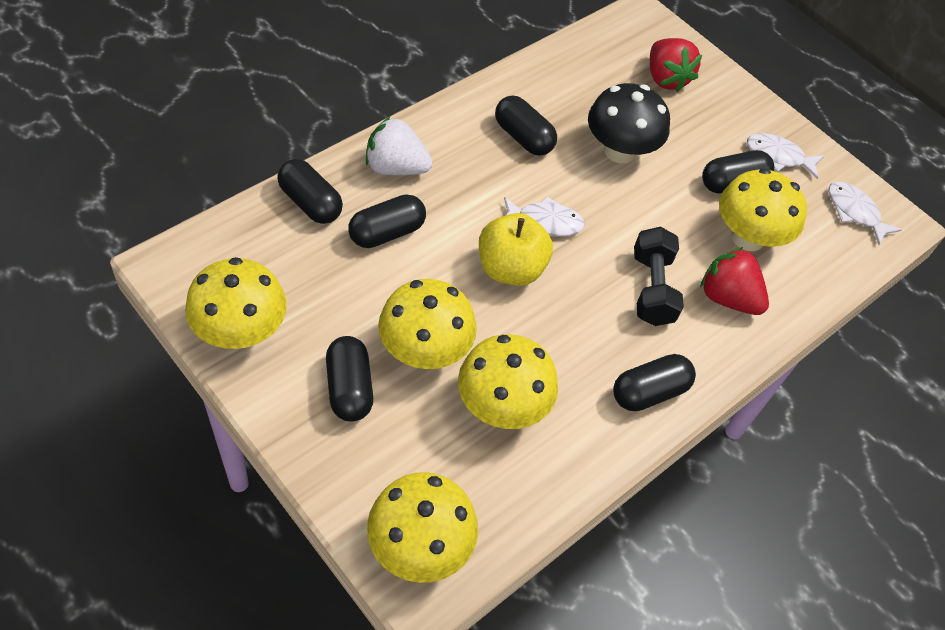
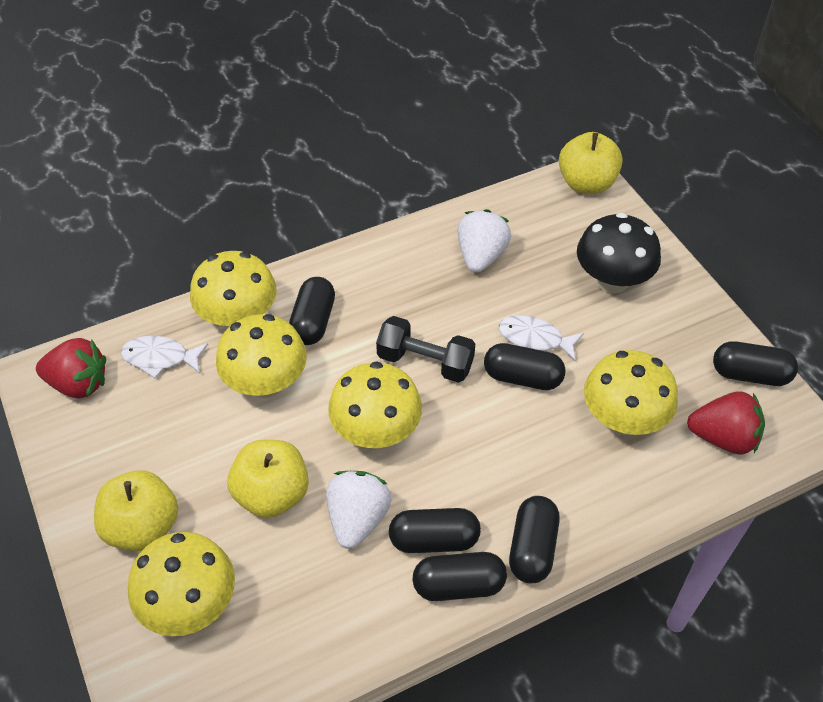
white fish: 3 -> 2
white strawberry: 1 -> 2
yellow apple: 1 -> 3

